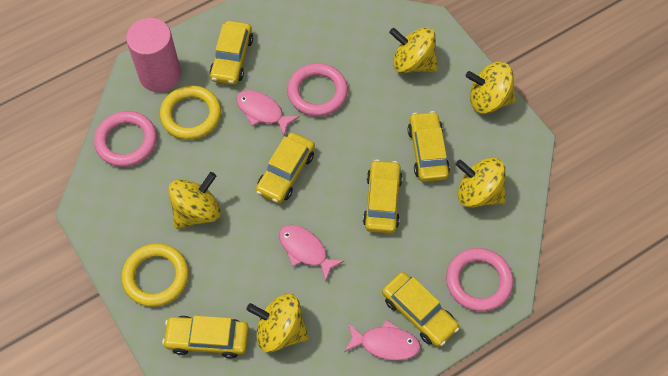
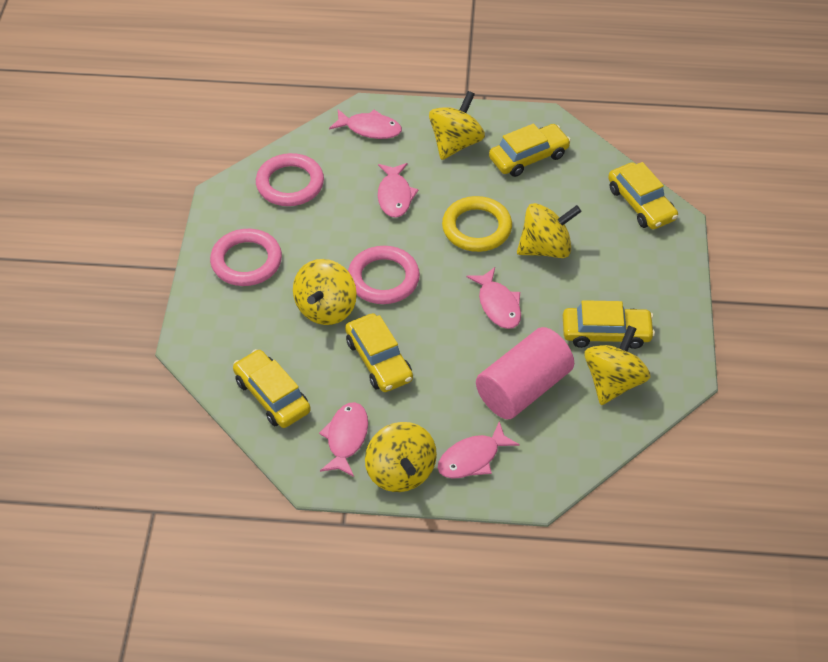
pink fish: 3 -> 5
yellow car: 6 -> 5
yellow ring: 2 -> 1

